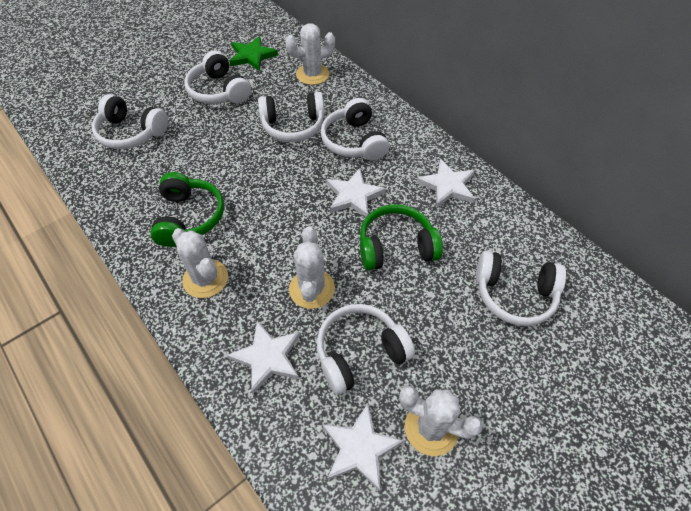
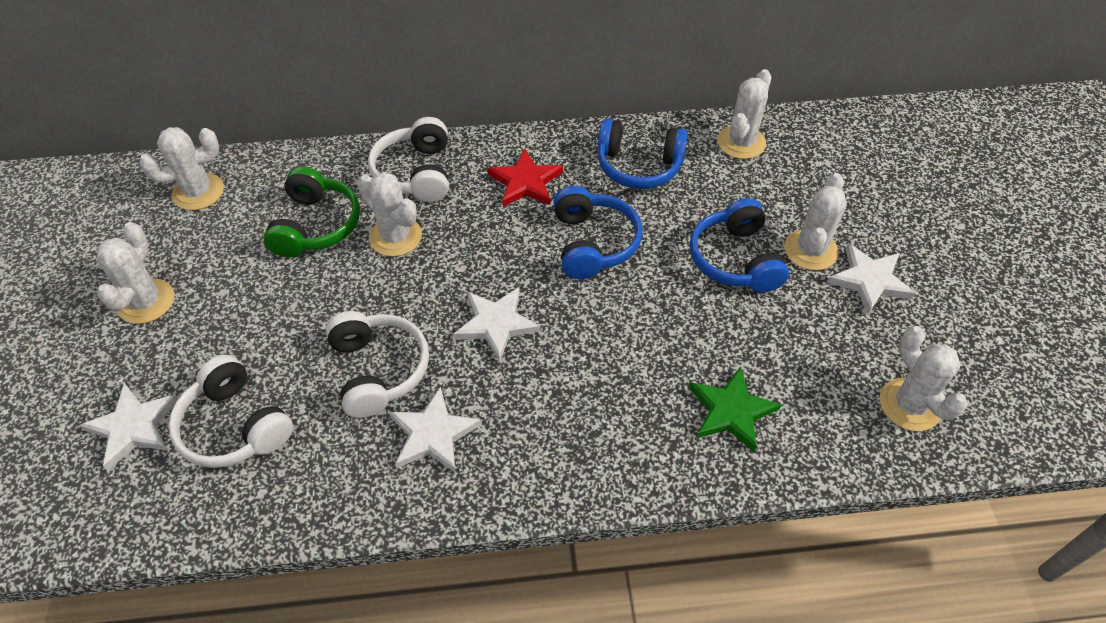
blue headphones: 0 -> 3
green headphones: 2 -> 1
red star: 0 -> 1
white cactus: 4 -> 6
white headphones: 6 -> 3

